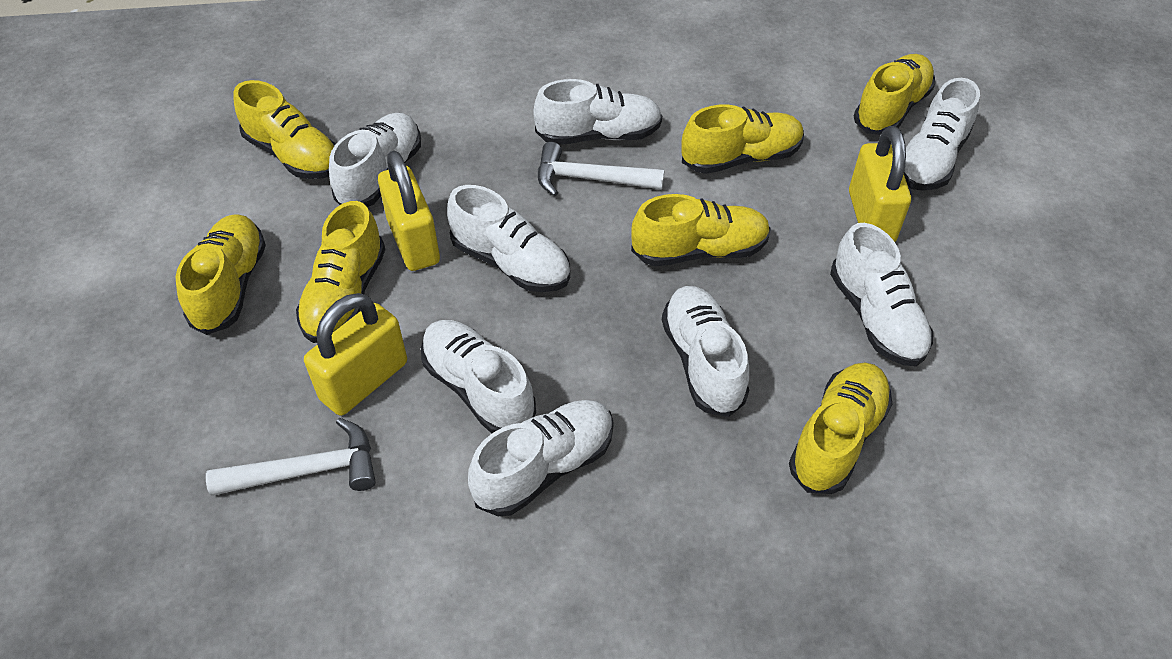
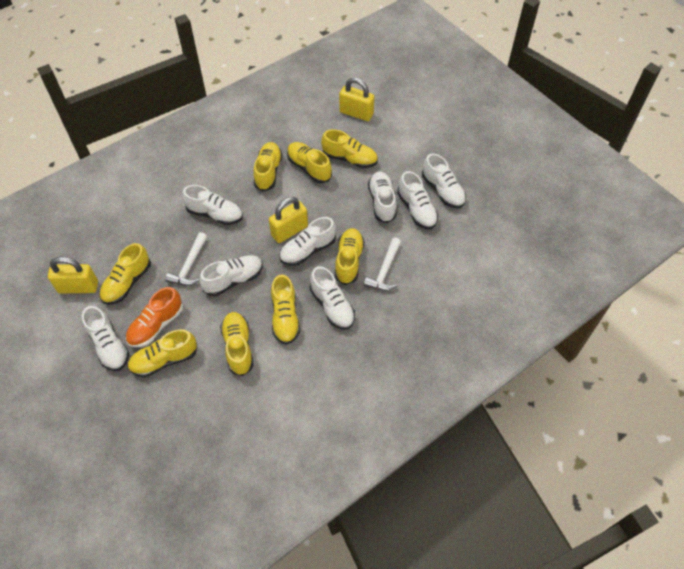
orange shoe: 0 -> 1
yellow shoe: 7 -> 8

